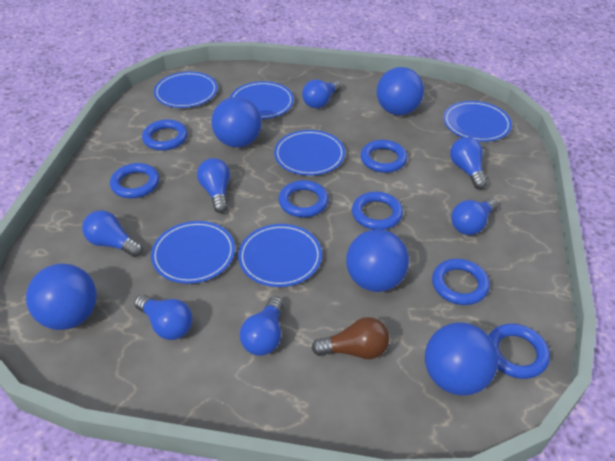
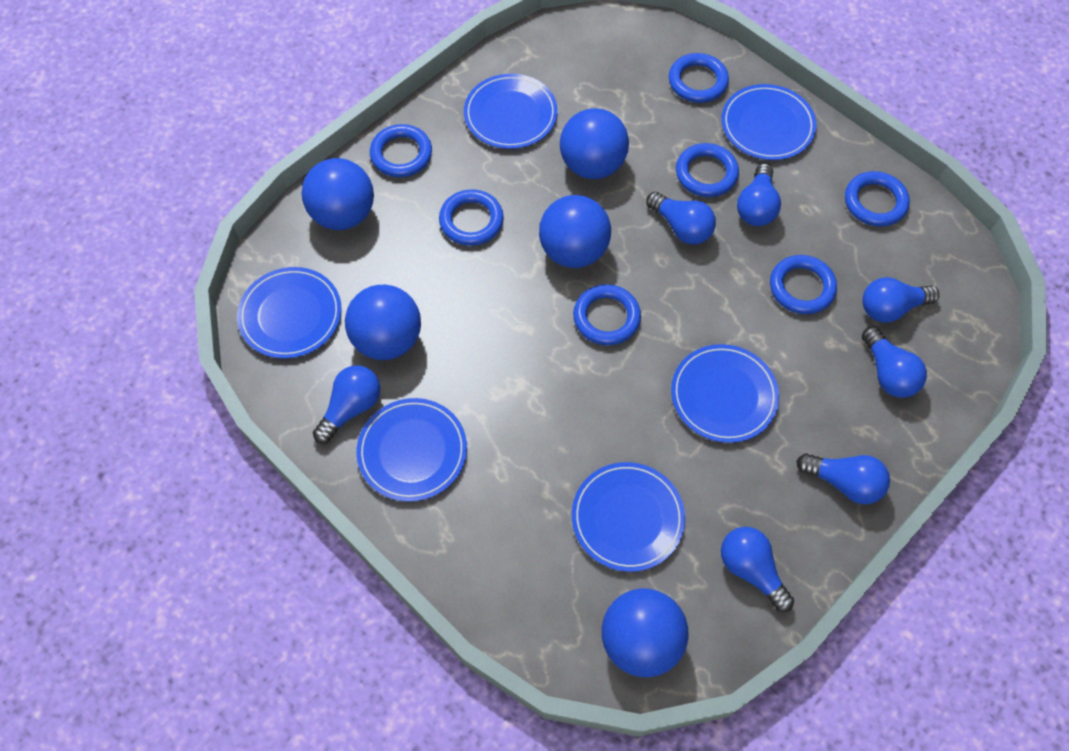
brown light bulb: 1 -> 0

